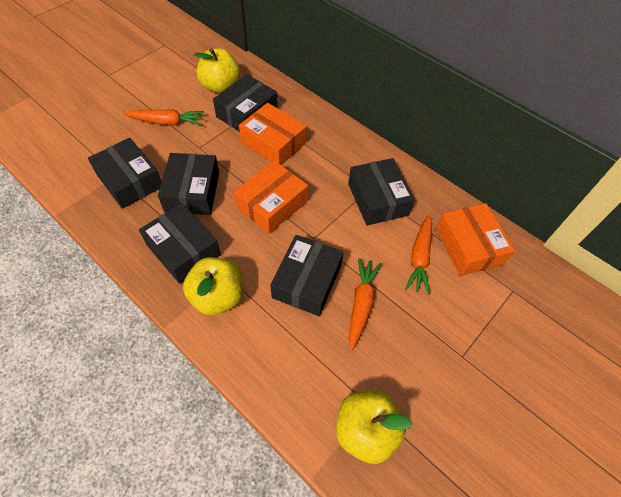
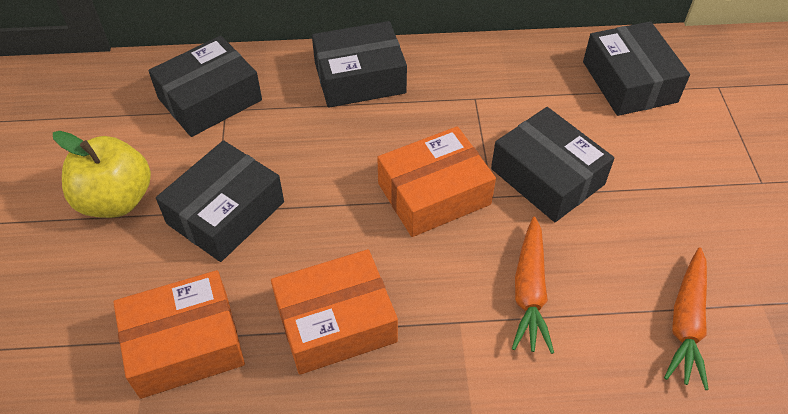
black box: 6 -> 5
orange carrot: 3 -> 2
yellow apple: 3 -> 1

